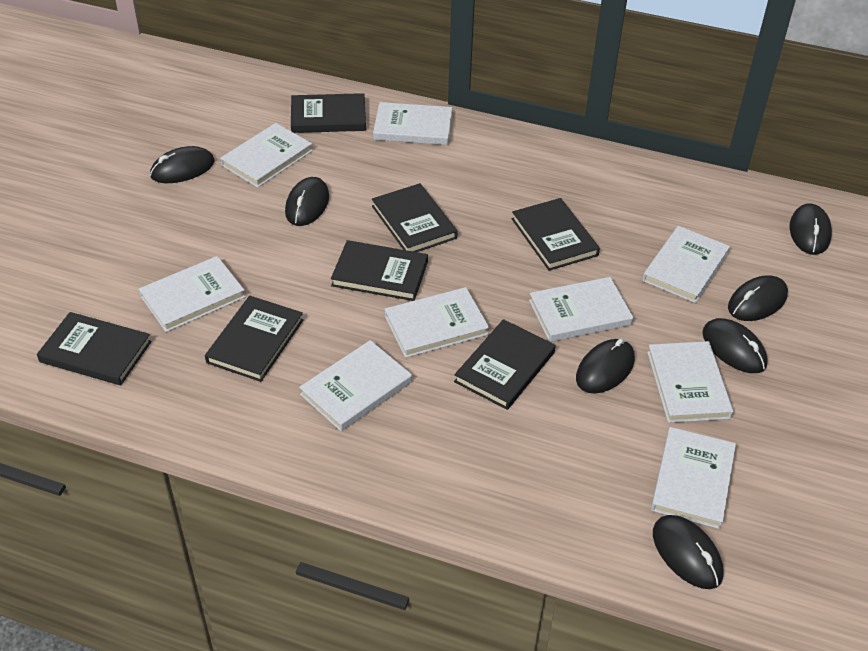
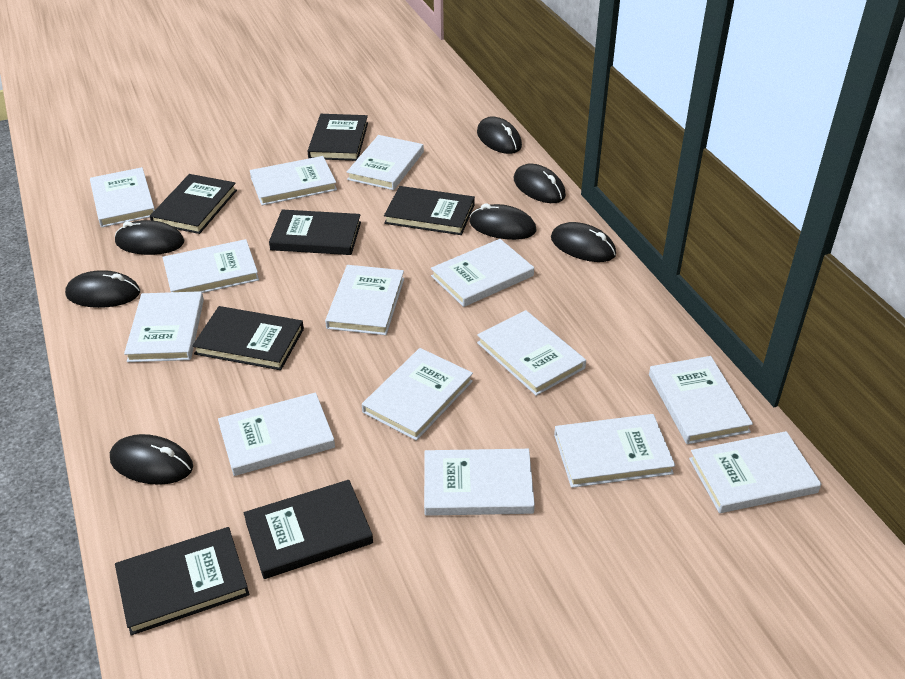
white book: 9 -> 14

